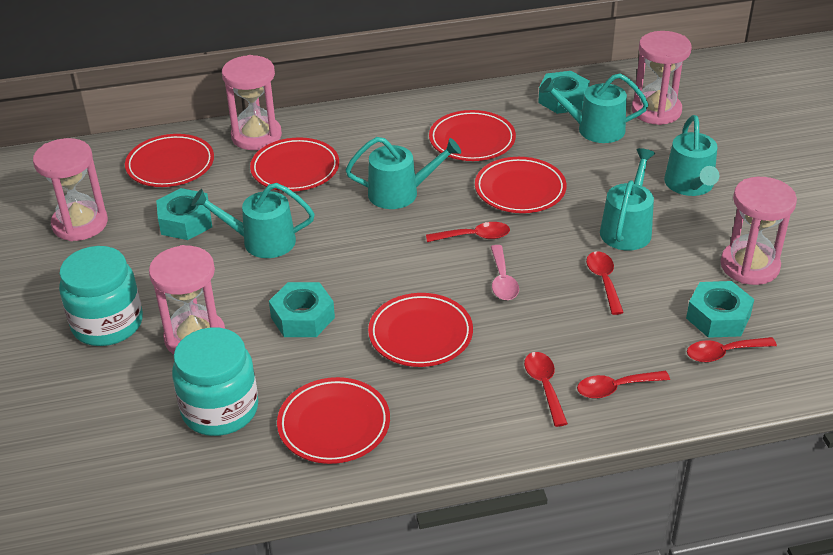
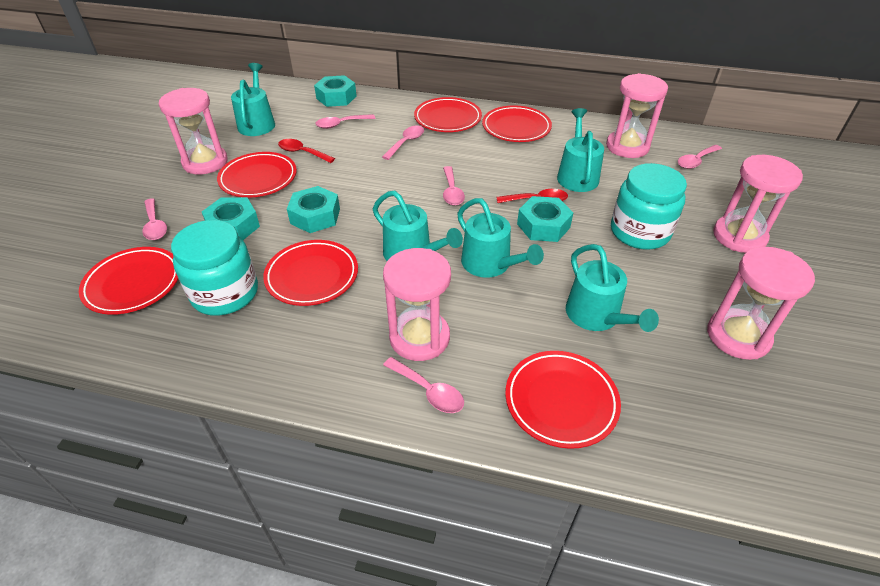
pink spoon: 1 -> 6
red spoon: 5 -> 2

